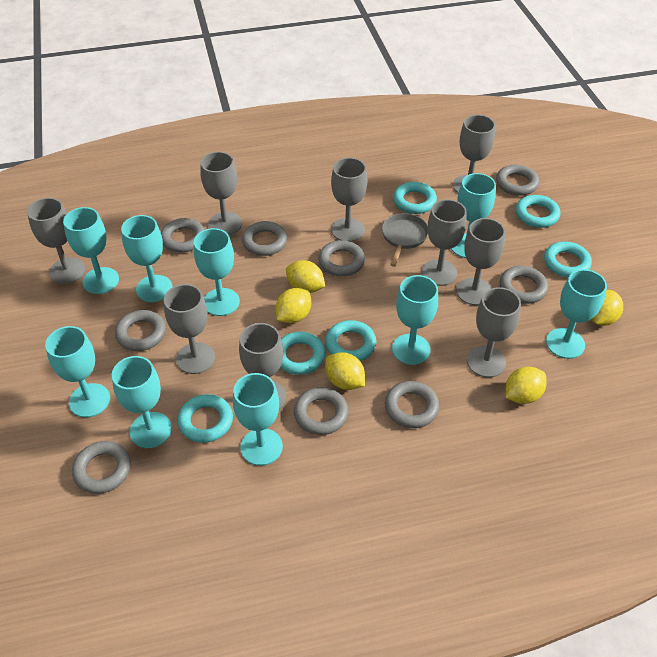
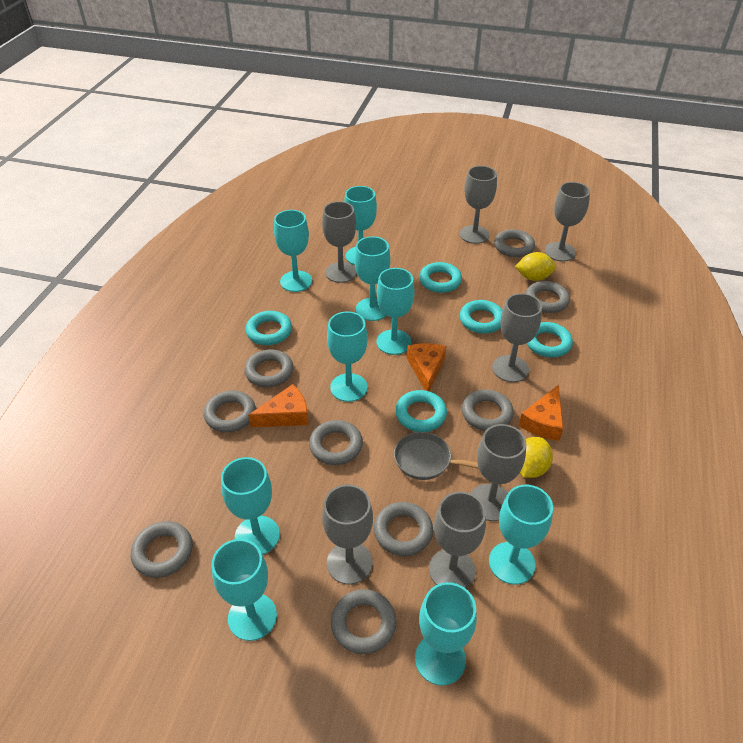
grey goblet: 9 -> 7
orange cheese: 0 -> 3
turquoise ring: 6 -> 5
yellow lemon: 5 -> 2

